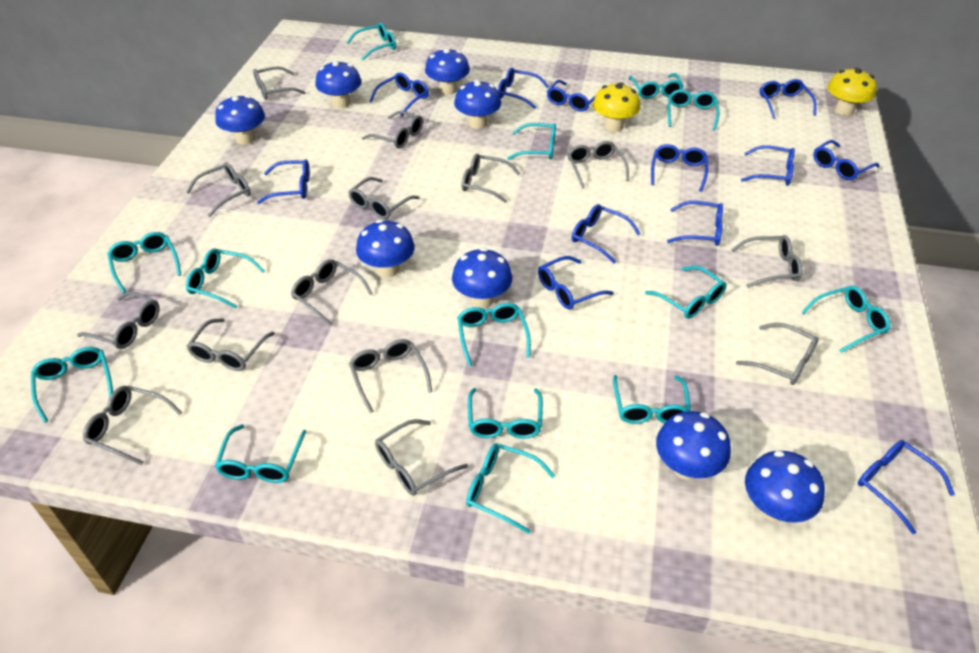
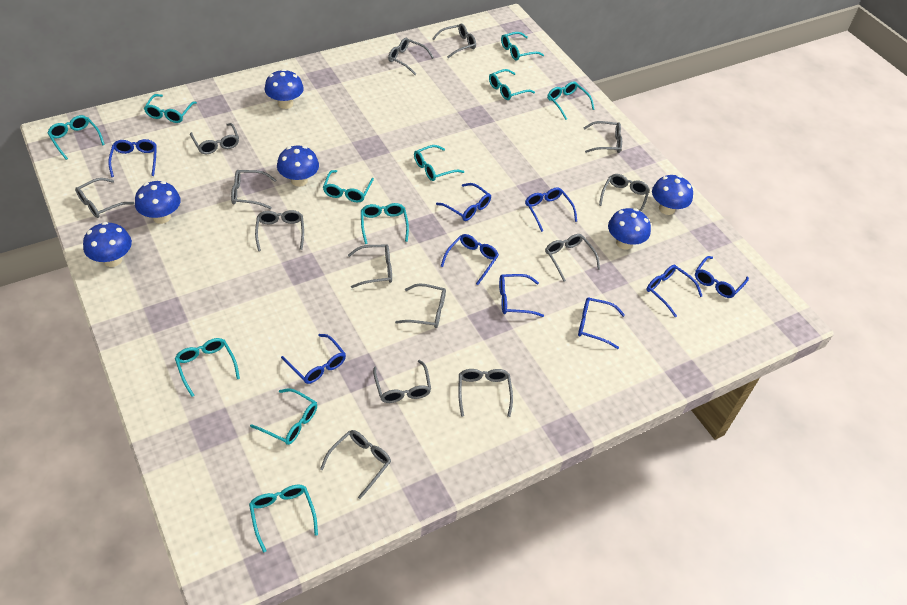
blue glasses: 12 -> 9
blue mushroom: 8 -> 6
turquoise glasses: 14 -> 11
yellow mushroom: 2 -> 0

